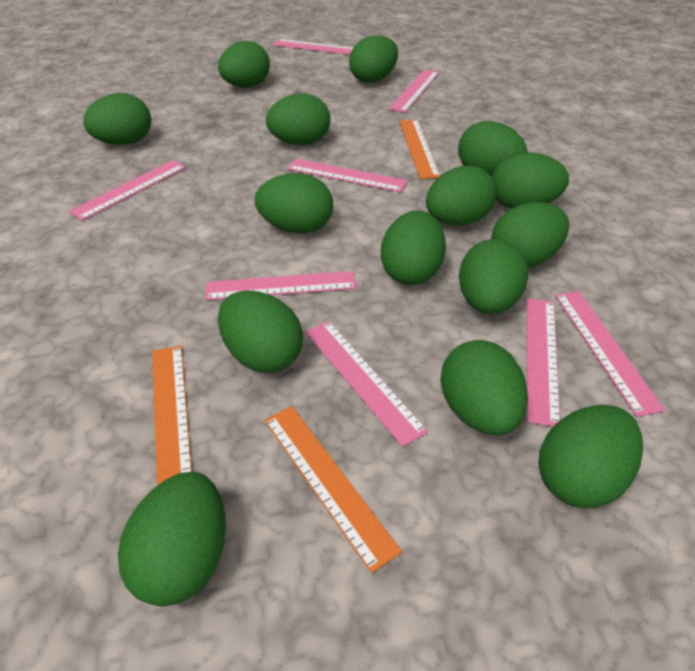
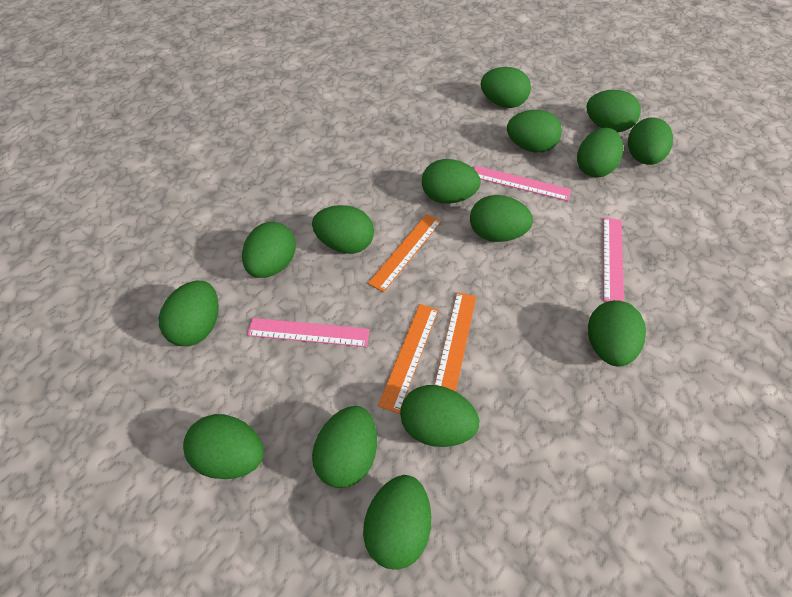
pink ruler: 8 -> 3

